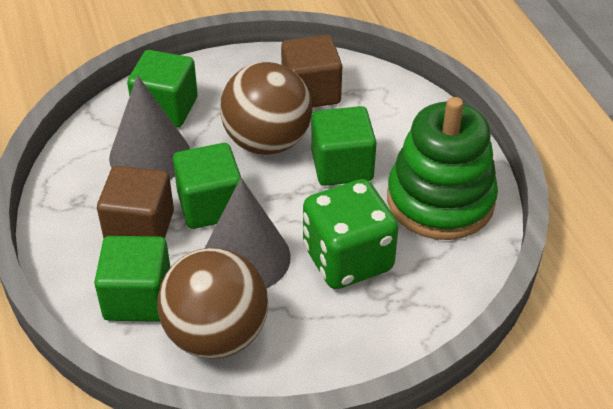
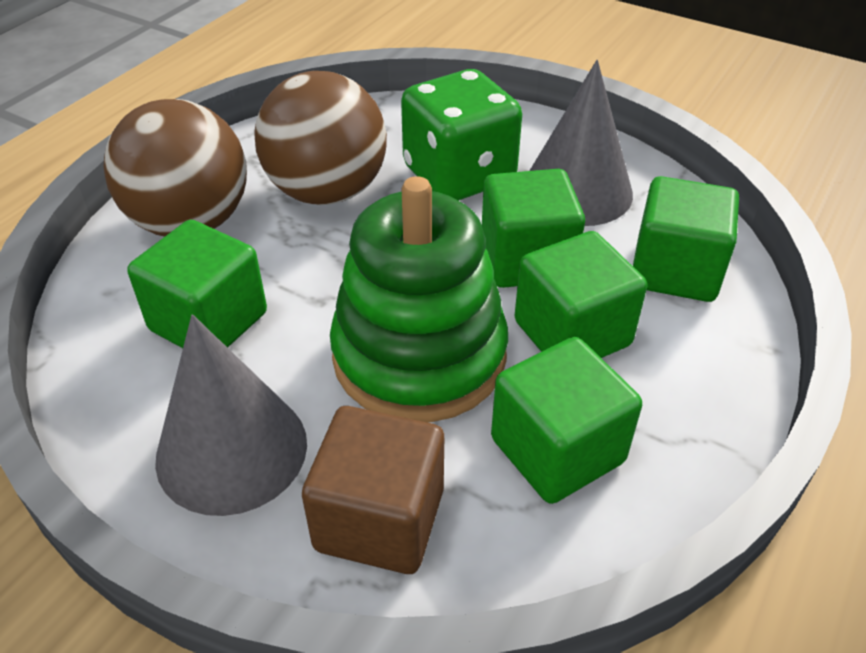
brown cube: 2 -> 1
green cube: 4 -> 5

